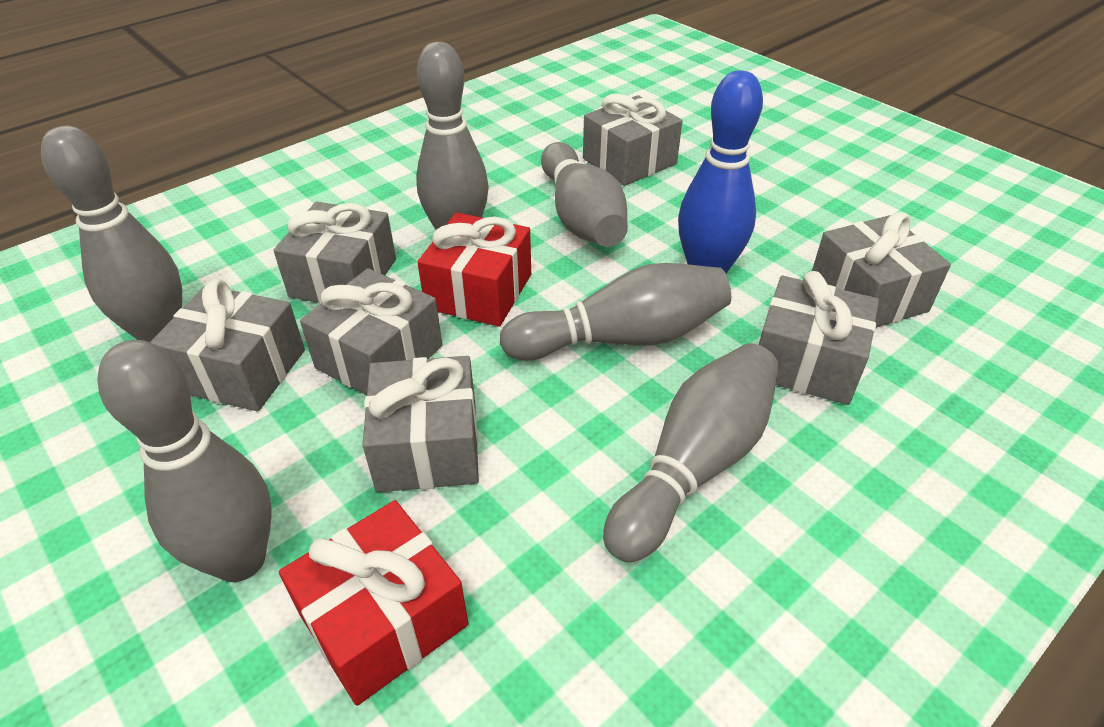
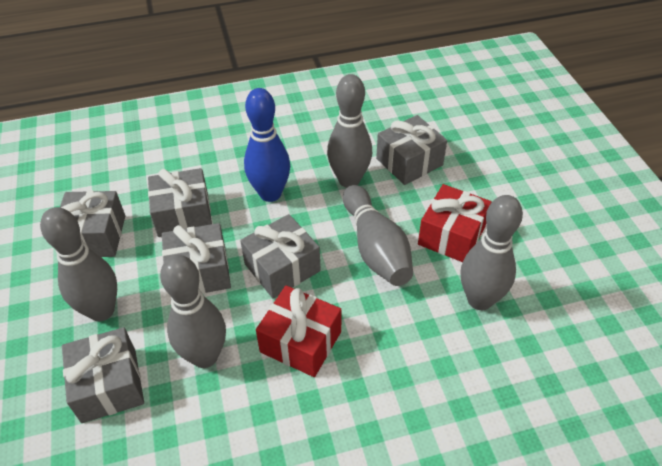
grey bowling pin: 6 -> 5
grey gift: 7 -> 6

